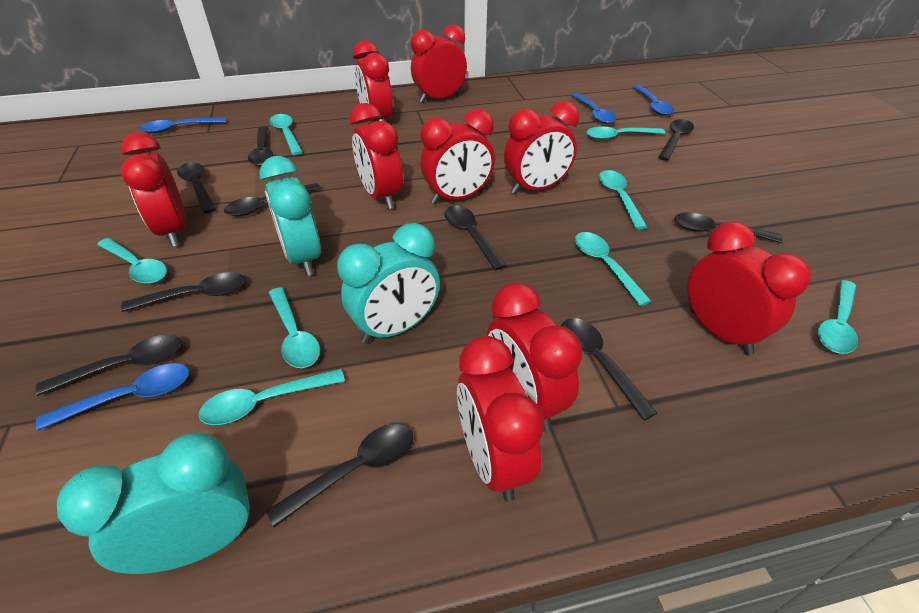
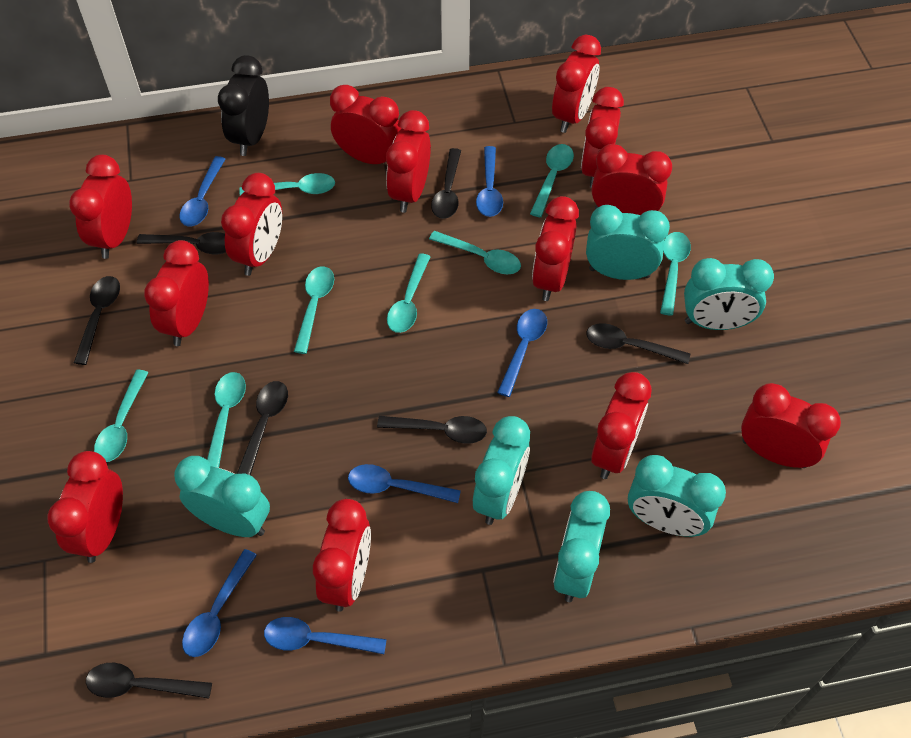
black clock: 0 -> 1
black spoon: 10 -> 7
blue spoon: 4 -> 6
red clock: 9 -> 13
turquoise clock: 3 -> 6

